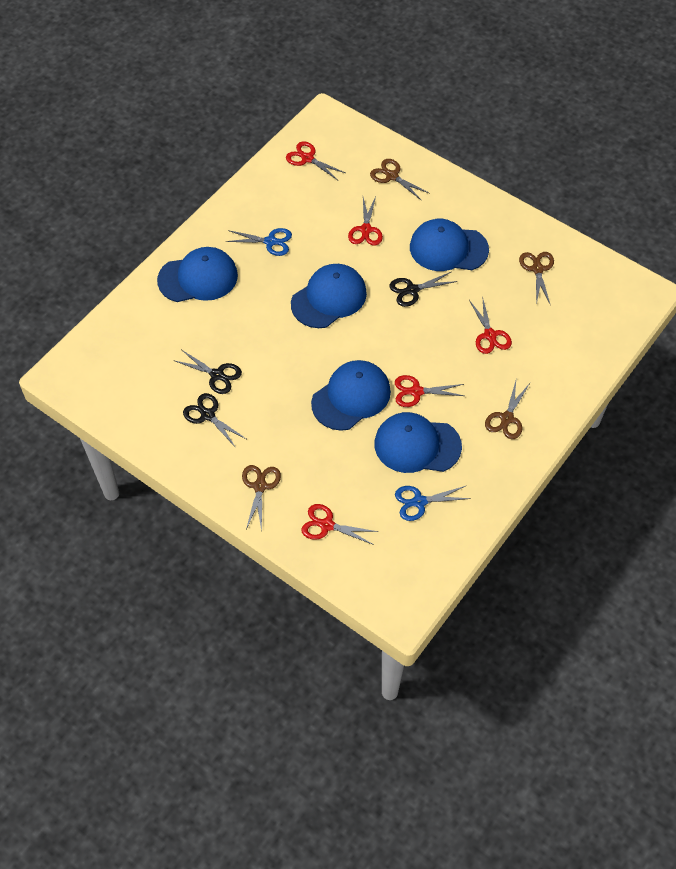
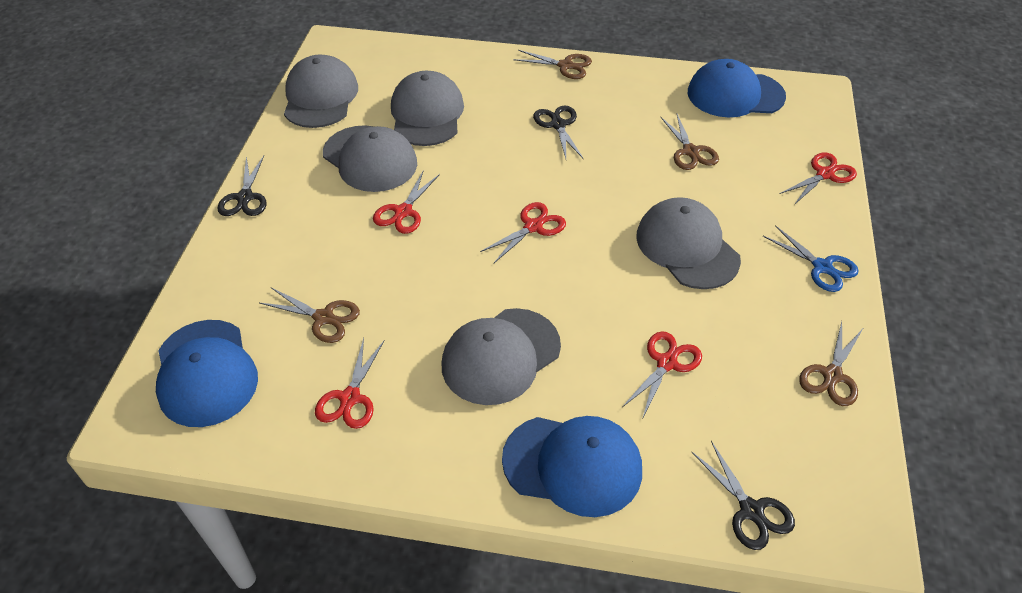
blue cap: 5 -> 3
blue scissors: 2 -> 1
grey cap: 0 -> 5

